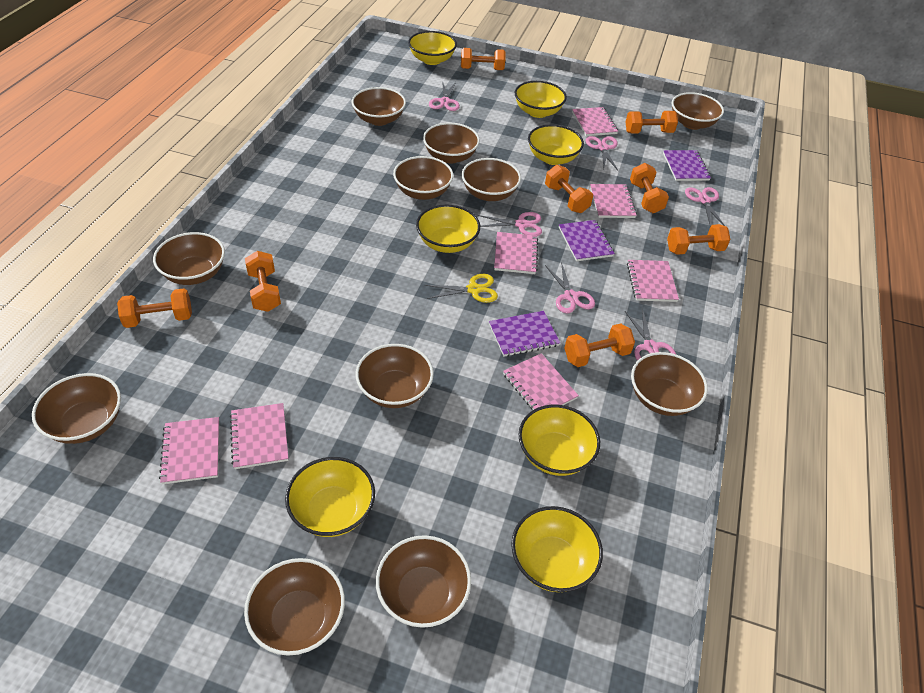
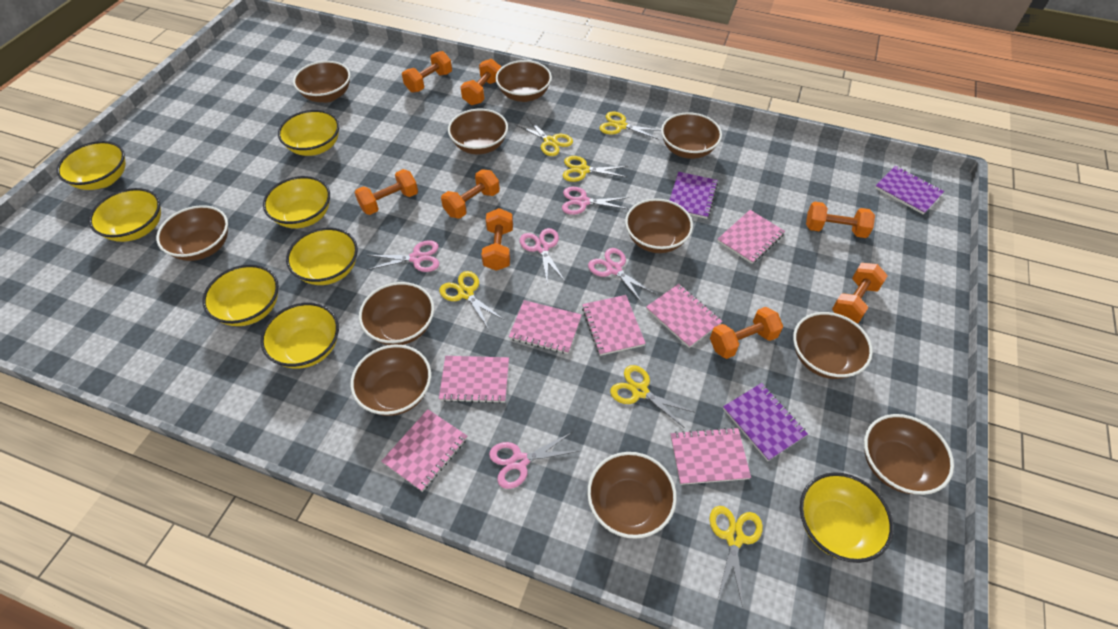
pink scissors: 6 -> 5
yellow bowl: 7 -> 8
yellow scissors: 1 -> 6

